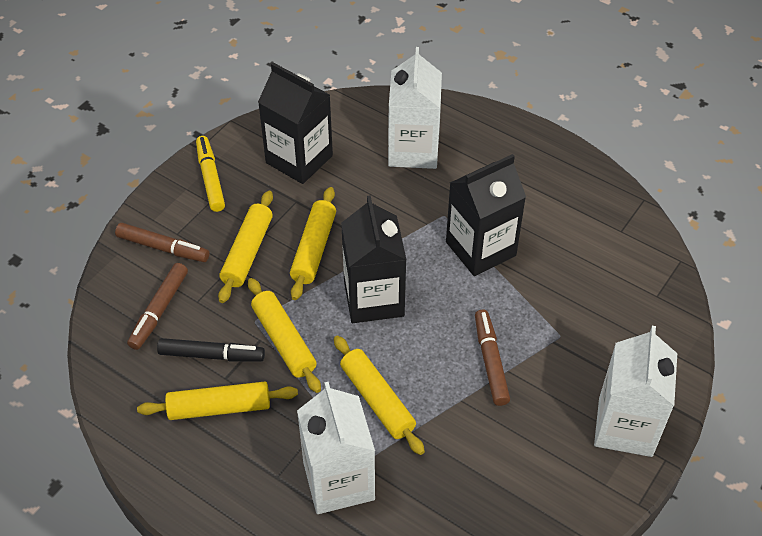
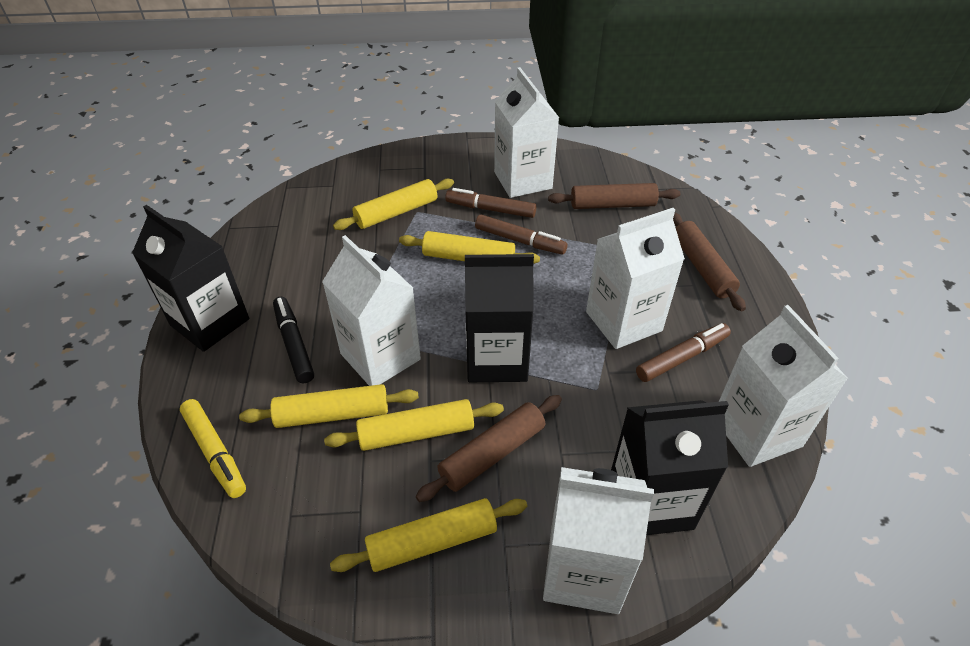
brown rolling pin: 0 -> 3
white carton: 3 -> 5

